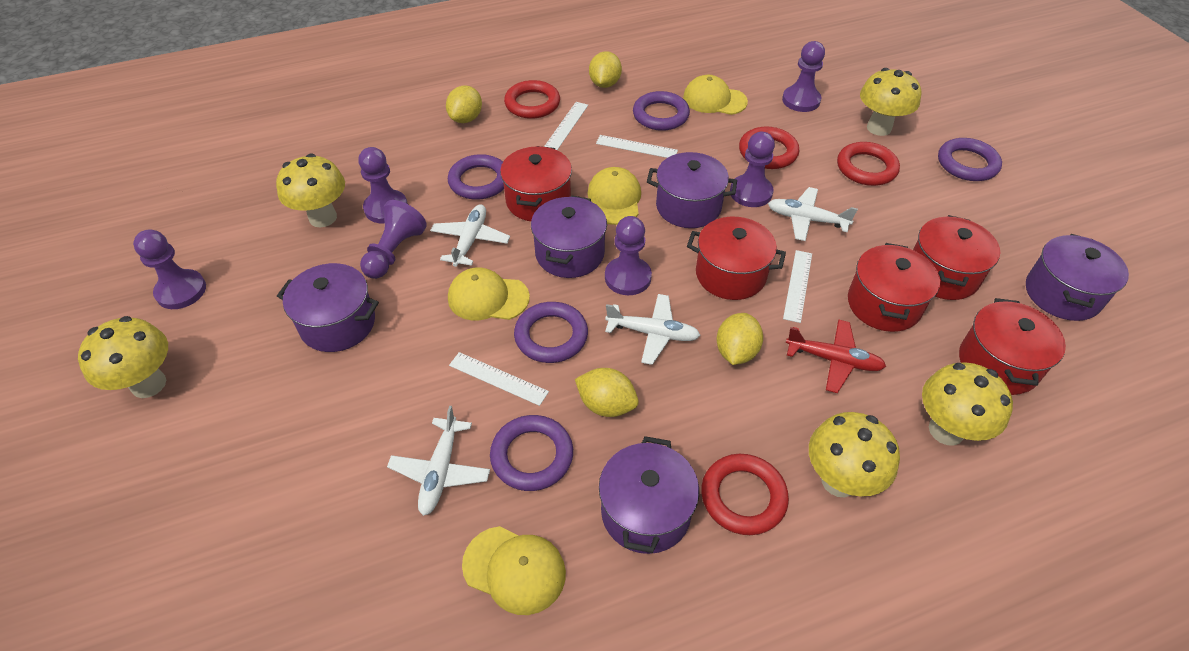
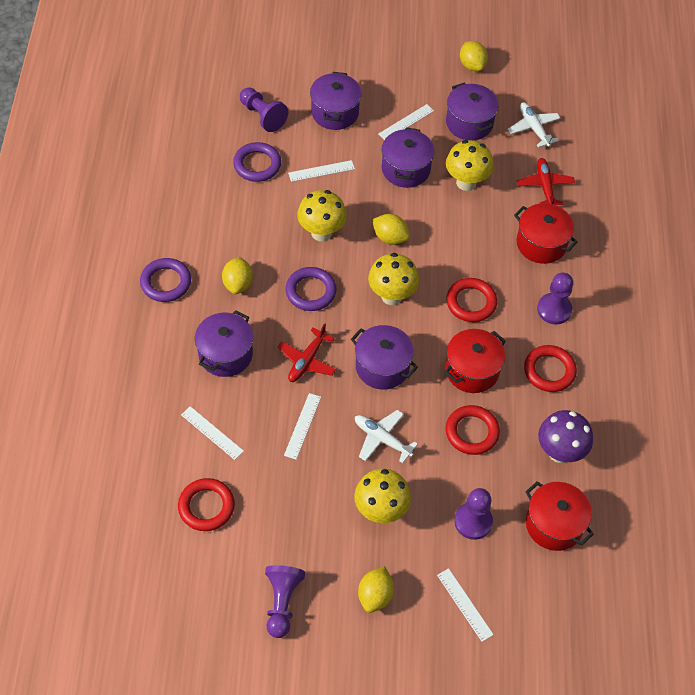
purple mushroom: 0 -> 1
purple pawn: 6 -> 4
purple ring: 5 -> 3
red plane: 1 -> 2
red pot: 5 -> 3
white plane: 4 -> 2
white ruler: 4 -> 5
yellow cap: 4 -> 0
yellow mushroom: 5 -> 4

